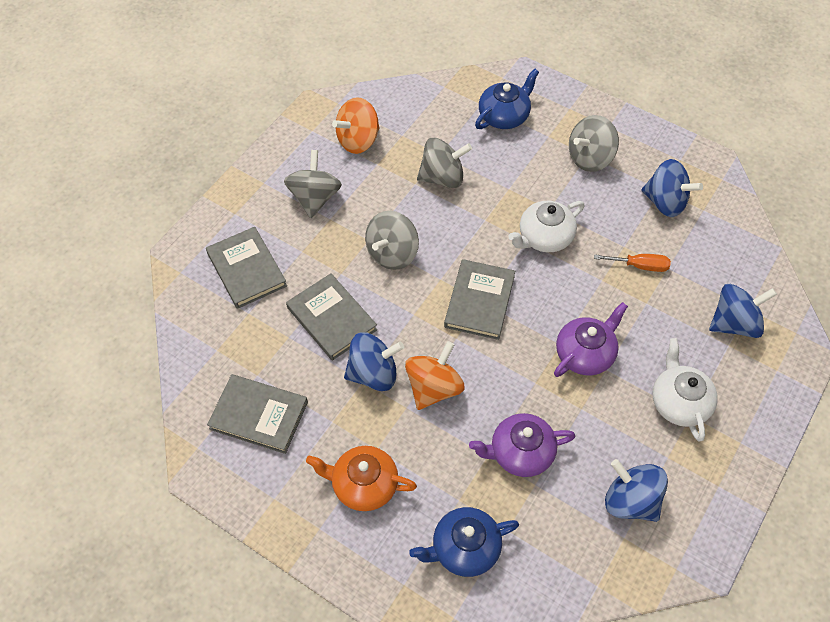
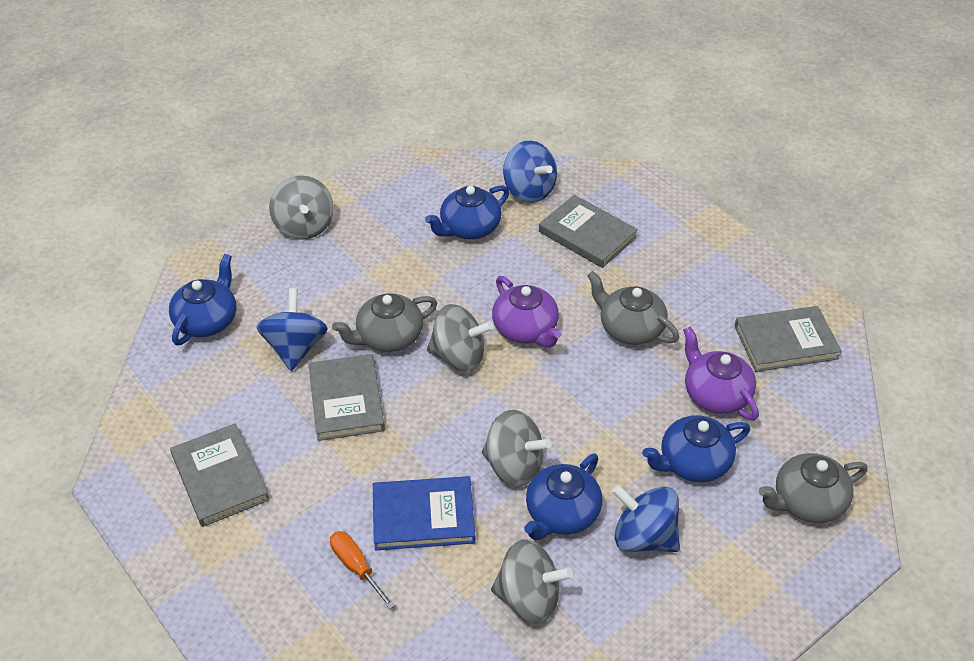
blue book: 0 -> 1
blue spinning top: 4 -> 3
blue teapot: 2 -> 4
grey teapot: 0 -> 3
orange spinning top: 2 -> 0
orange teapot: 1 -> 0
white teapot: 2 -> 0

